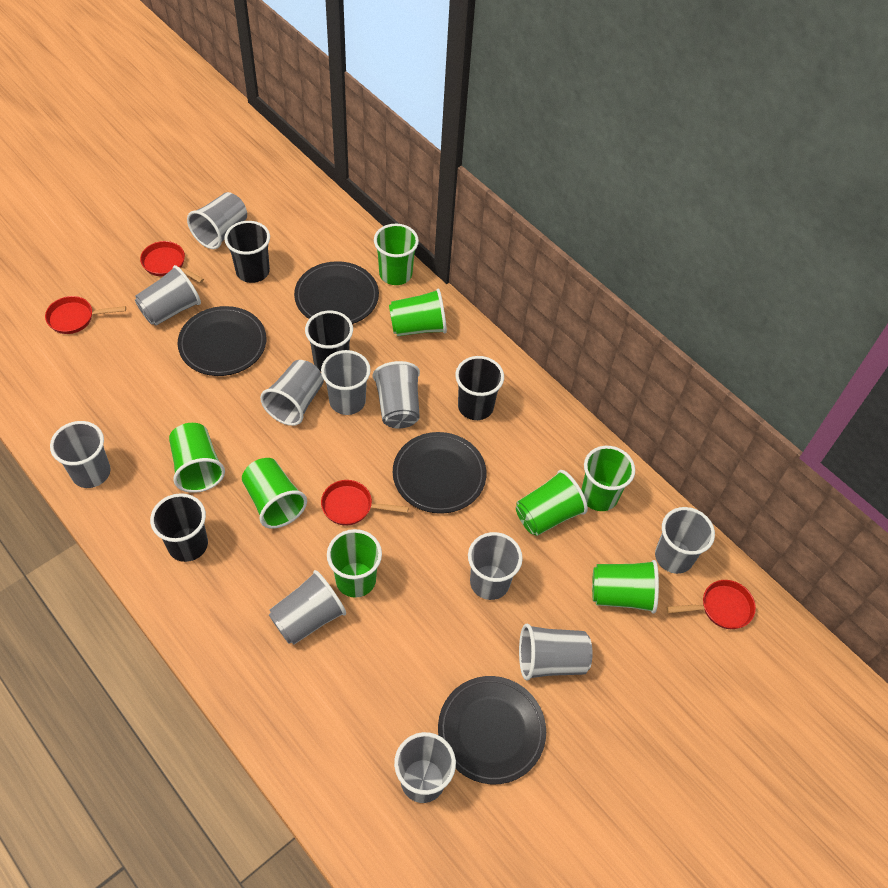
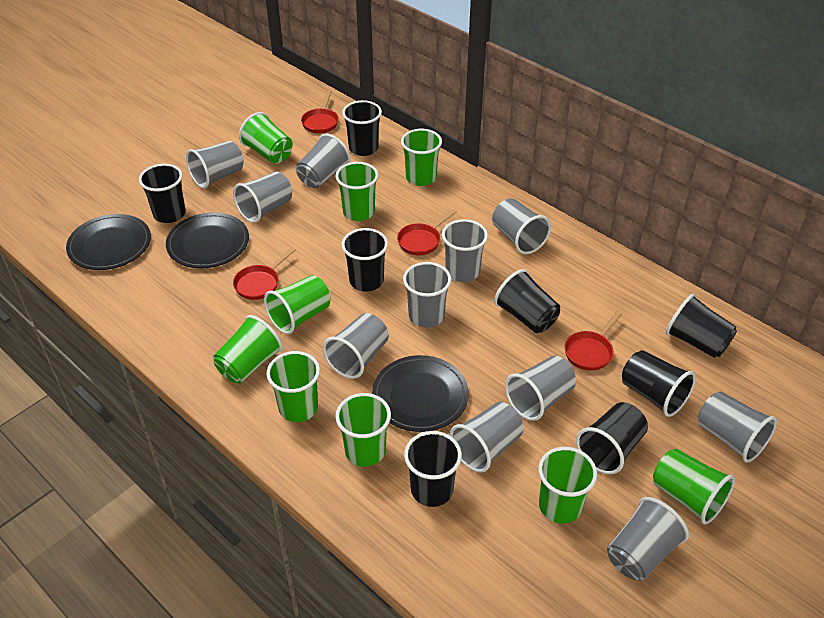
black cup: 4 -> 8
black plate: 4 -> 3
green cup: 8 -> 9

